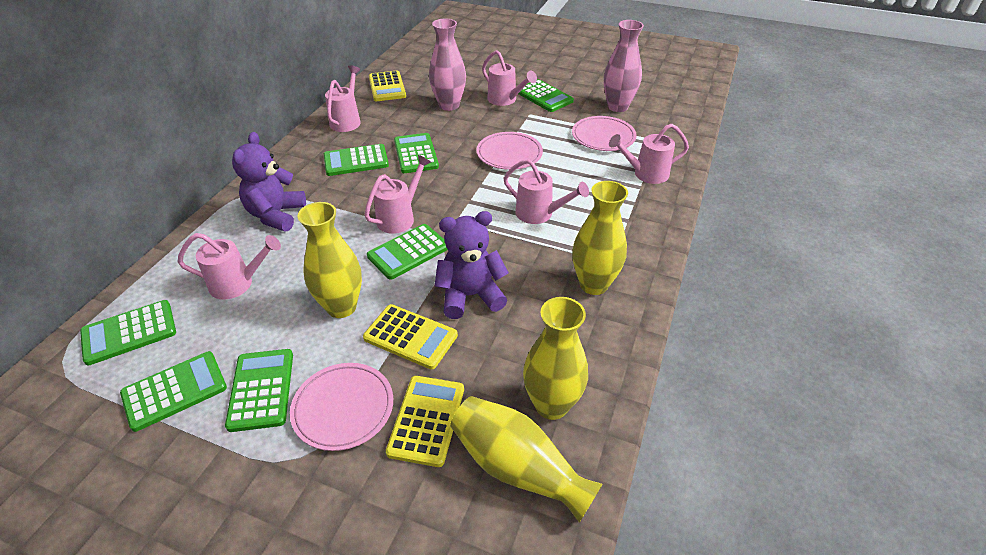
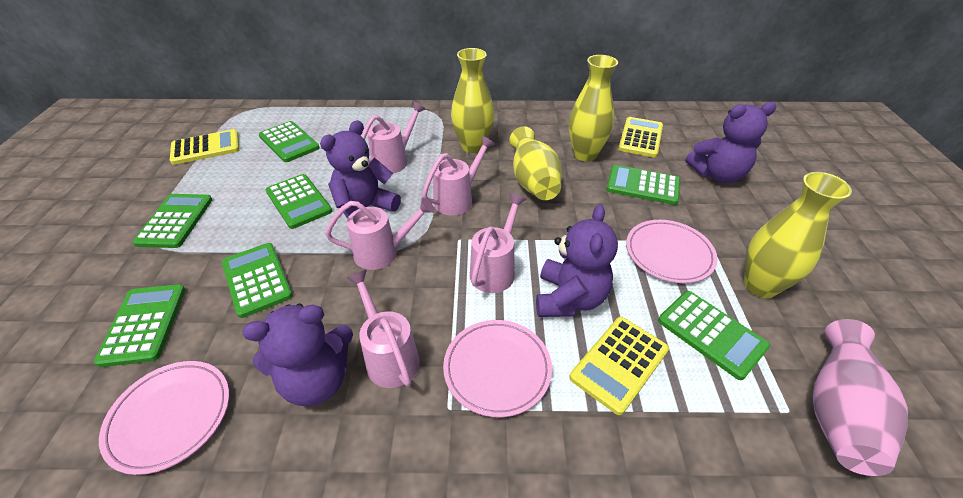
pink vase: 2 -> 1
pink watering can: 6 -> 5
purple teddy bear: 2 -> 4

